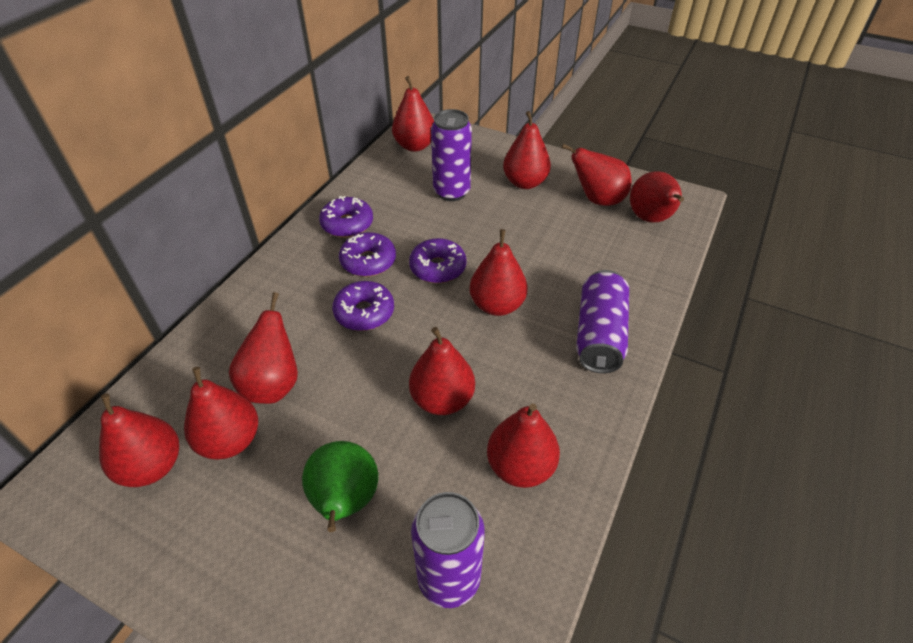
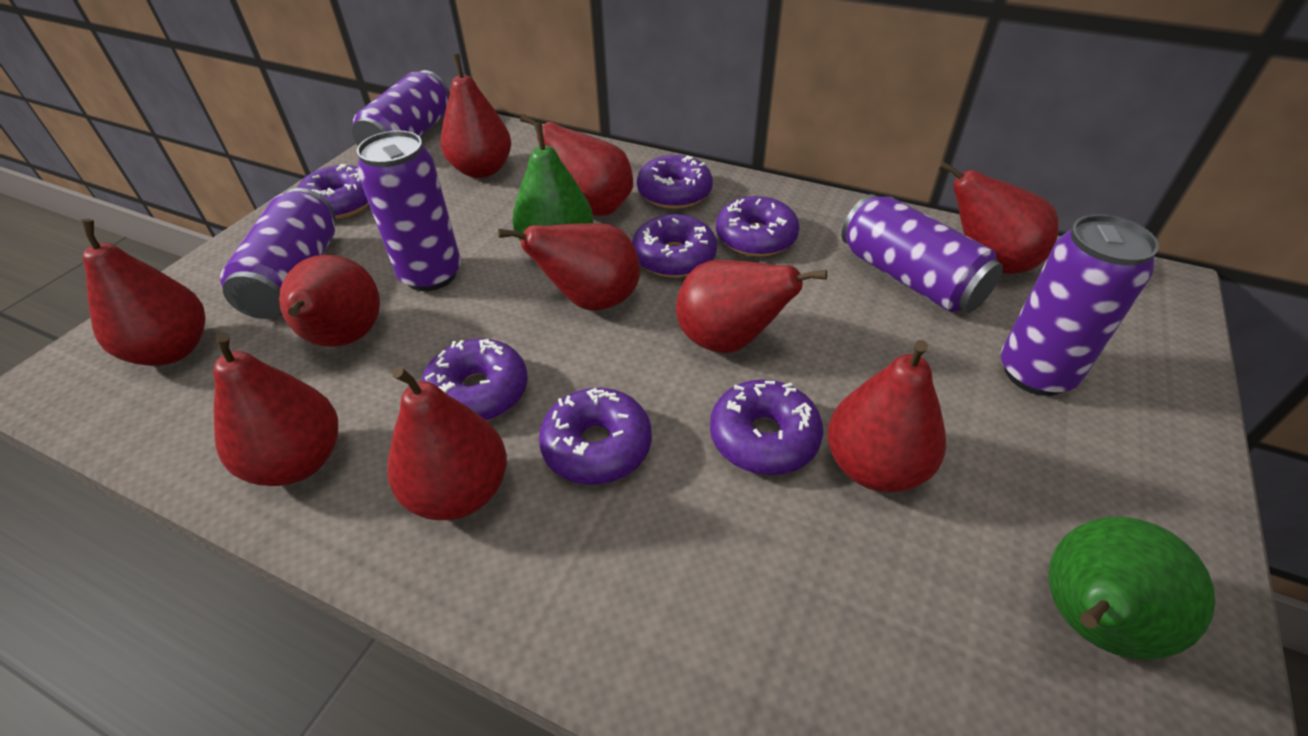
green pear: 1 -> 2
purple can: 3 -> 5
purple donut: 4 -> 7

